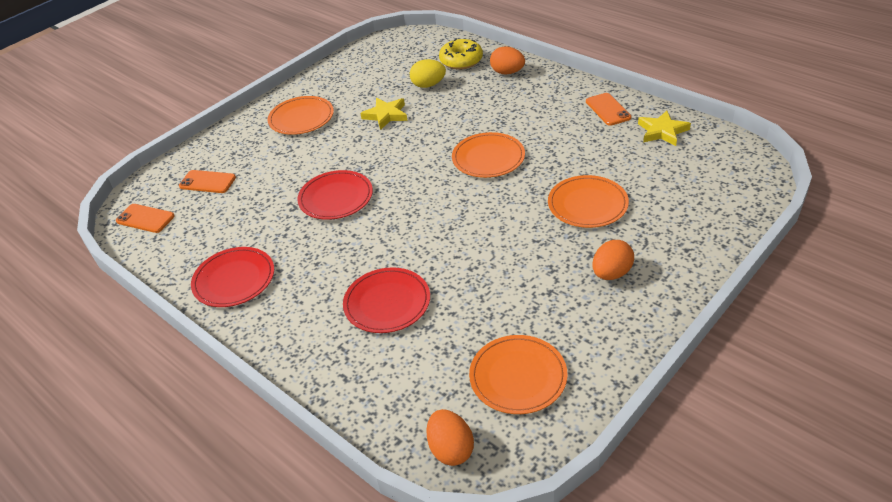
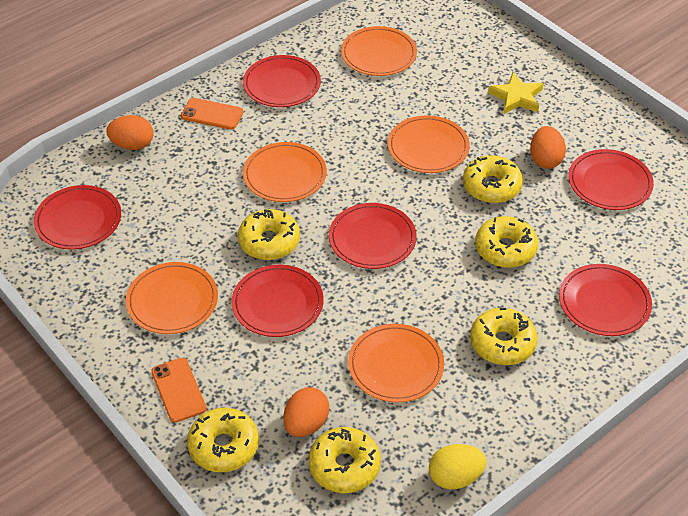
orange phone: 3 -> 2
orange plate: 4 -> 5
red plate: 3 -> 6
yellow donut: 1 -> 6
yellow star: 2 -> 1

